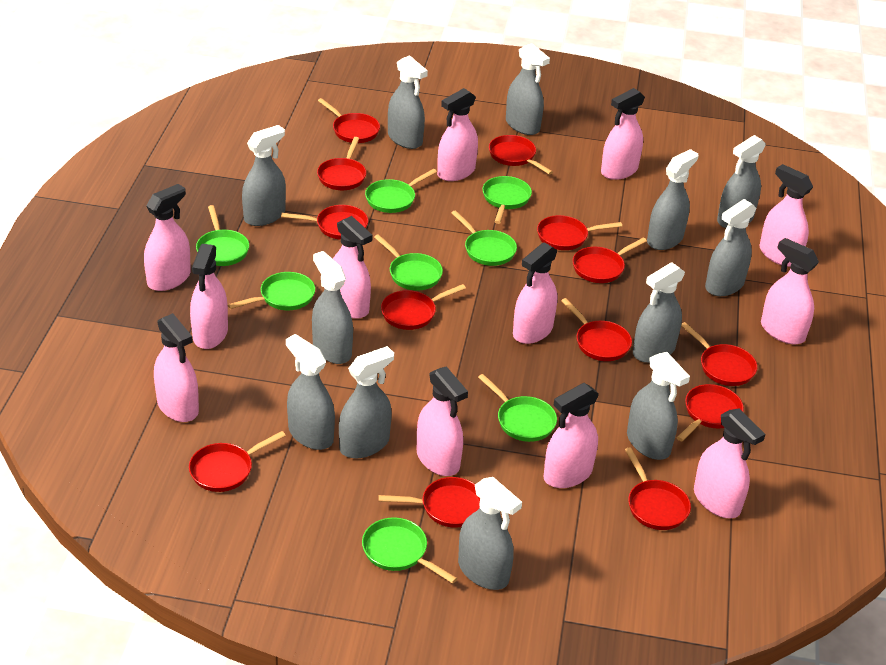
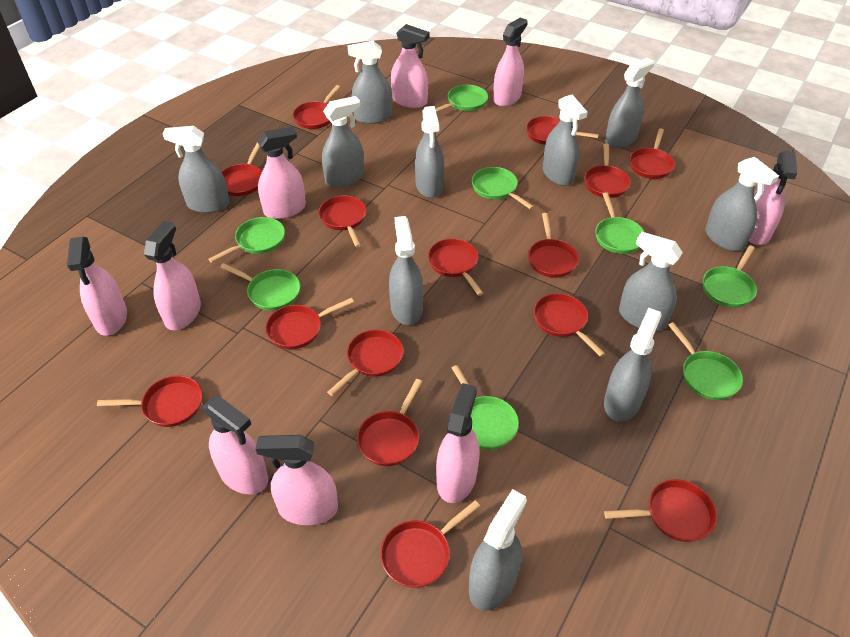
grey spray bottle: 12 -> 11
pink spray bottle: 12 -> 9
red pan: 13 -> 15

